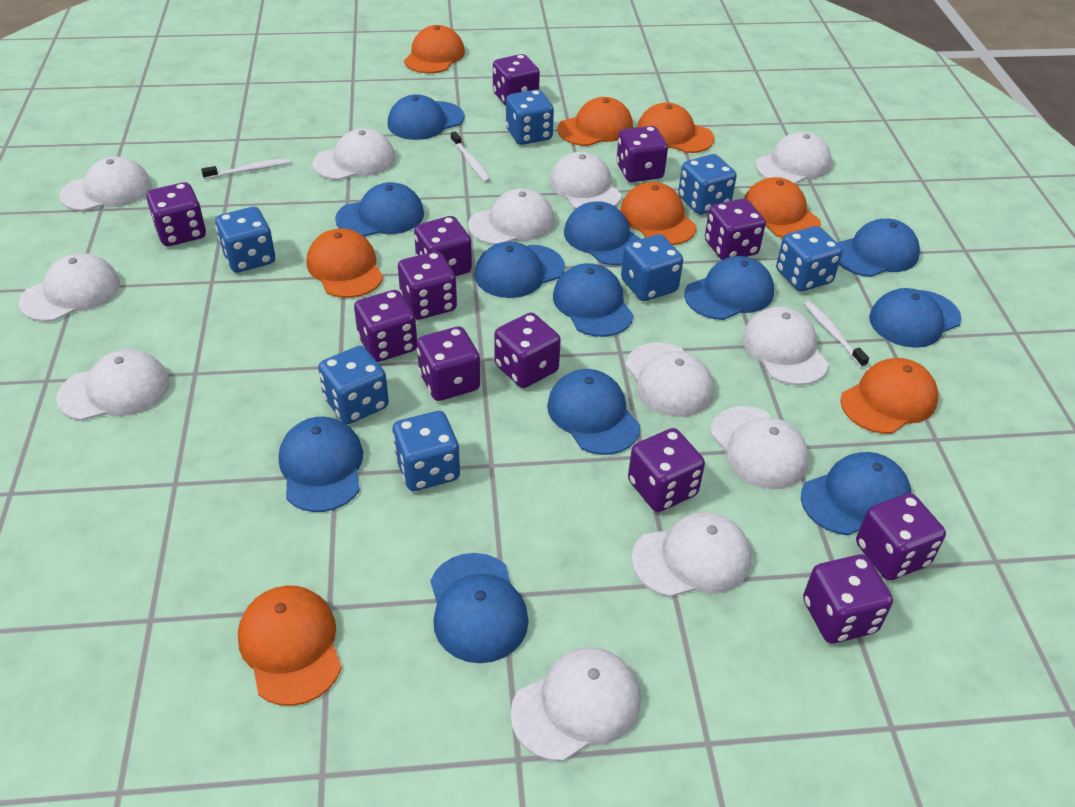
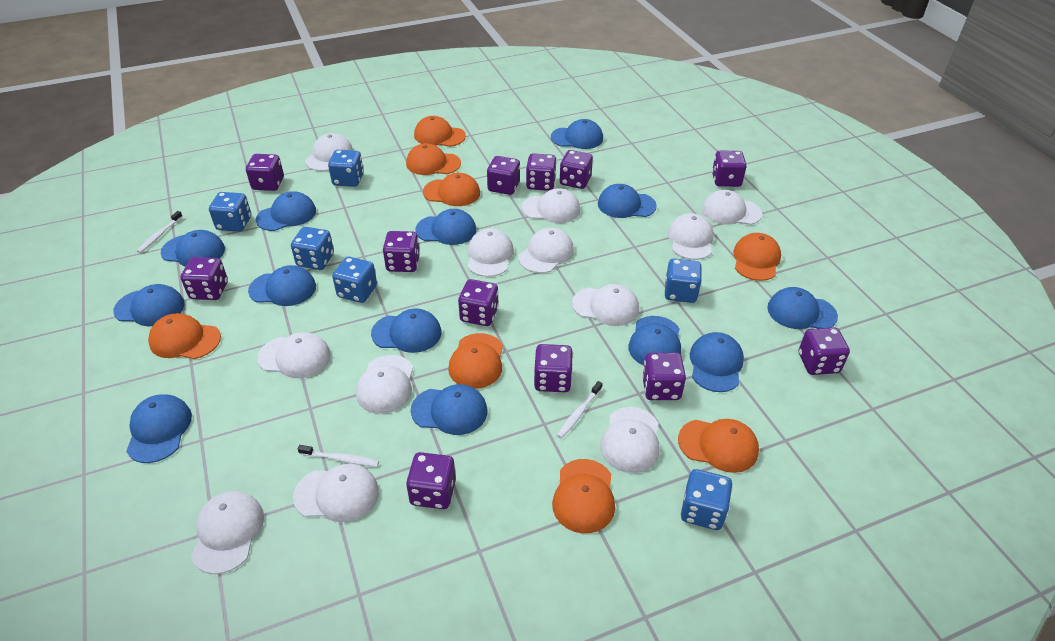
blue cap: 12 -> 13
blue dice: 7 -> 6

